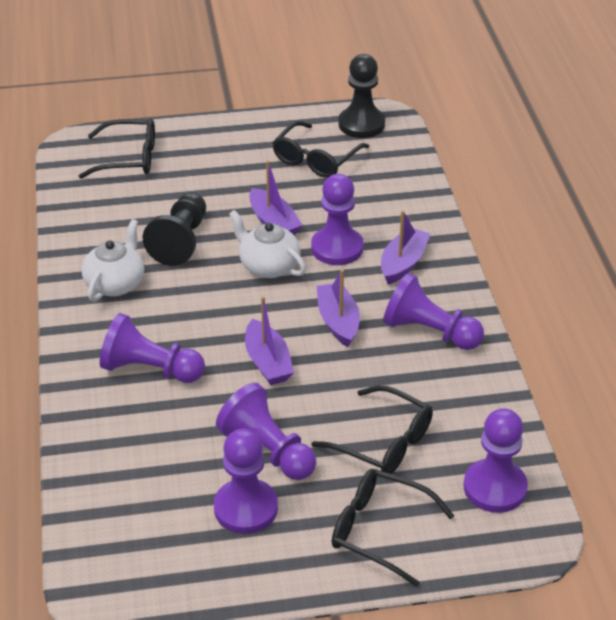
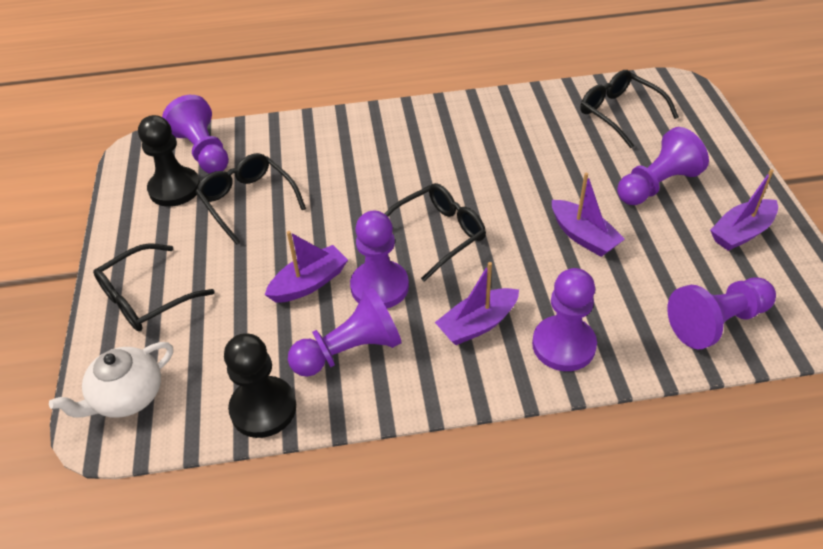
white teapot: 2 -> 1

